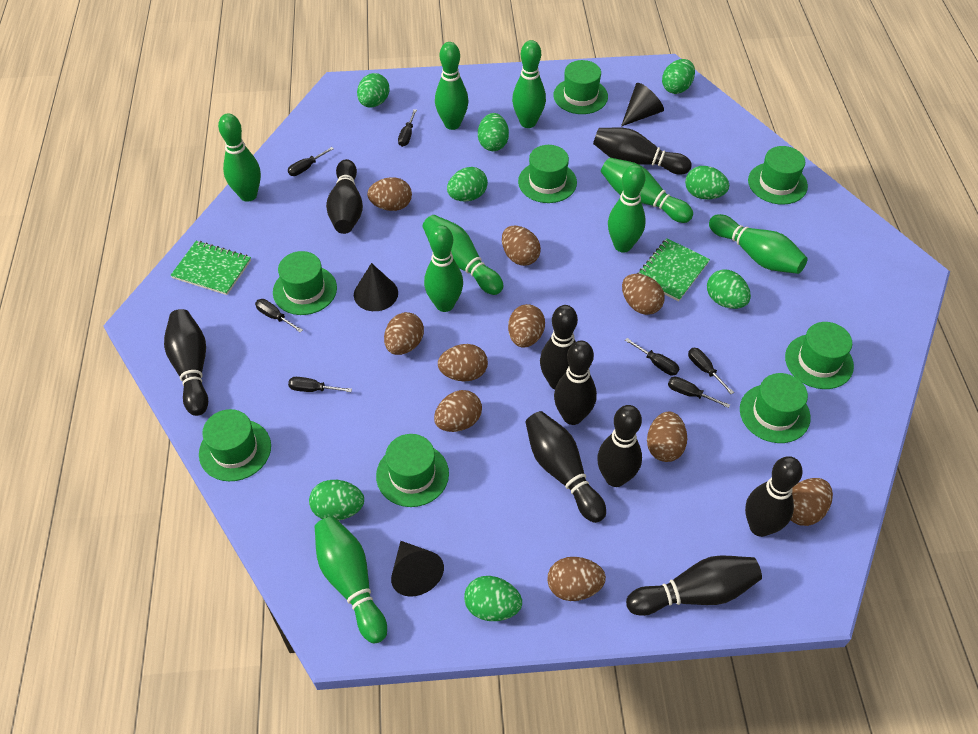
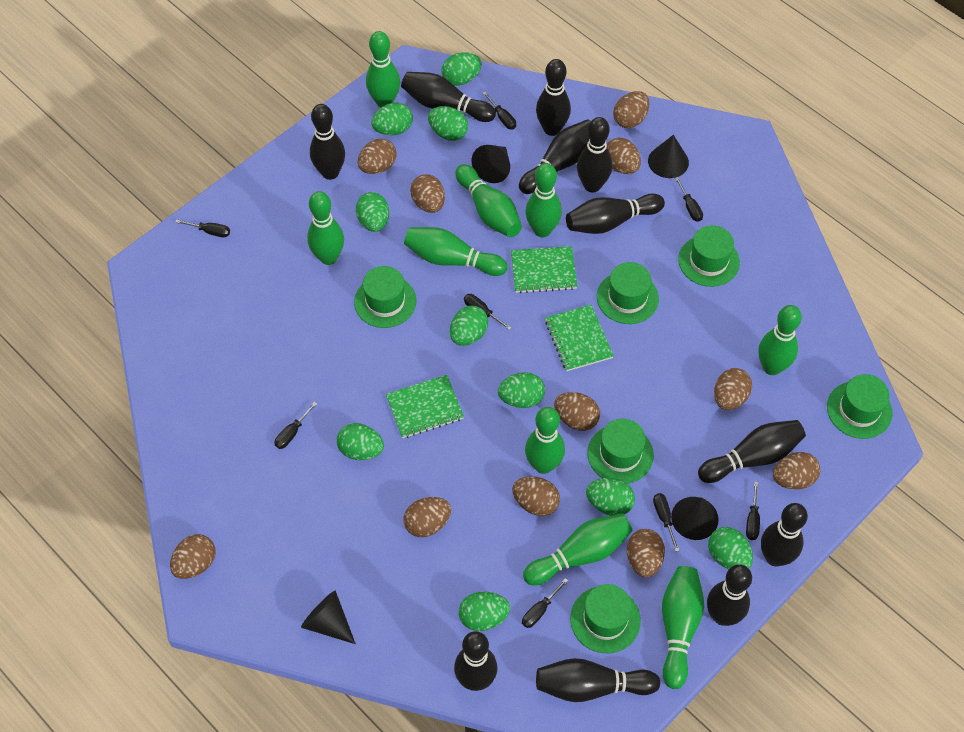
black bowling pin: 9 -> 11
black cone: 3 -> 4
black screwdriver: 7 -> 8
brown egg: 10 -> 11
green egg: 8 -> 10
green hat: 8 -> 6
green notebook: 2 -> 3

